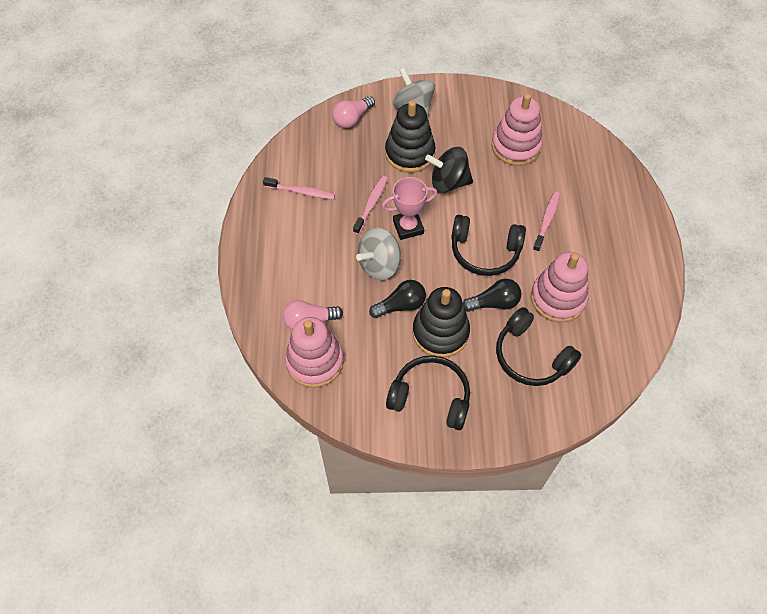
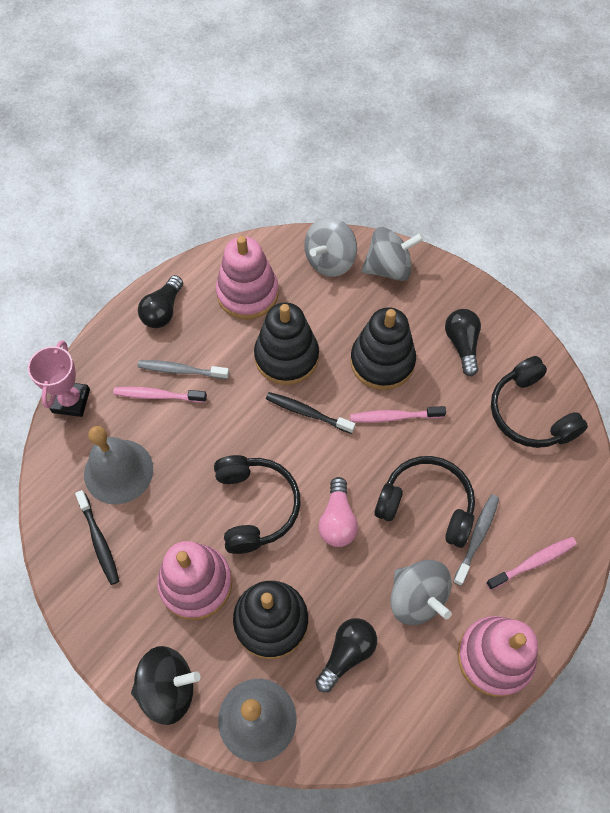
black light bulb: 2 -> 3
black stacking toy: 2 -> 3
black toothbrush: 0 -> 2
grey bell: 0 -> 2
grey spinning top: 2 -> 3
grey toothbrush: 0 -> 2
pink light bulb: 2 -> 1

